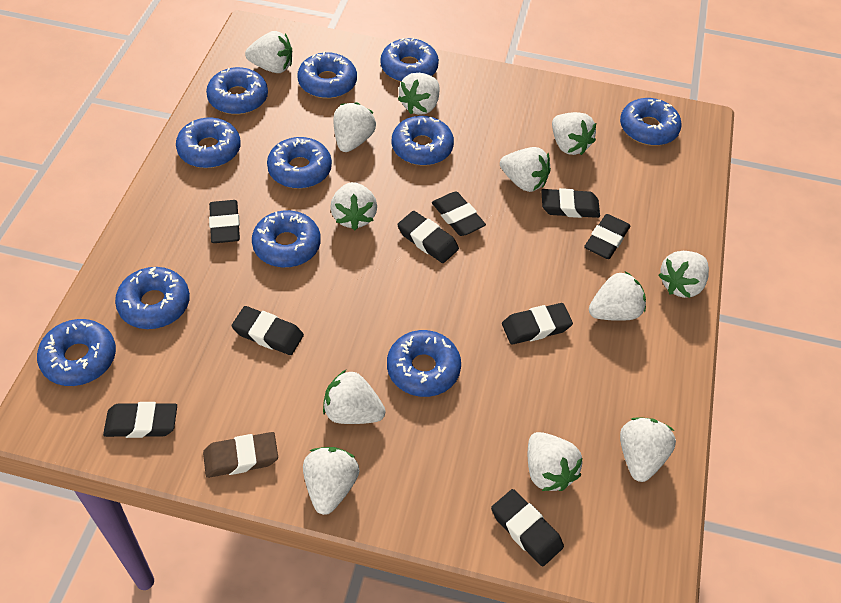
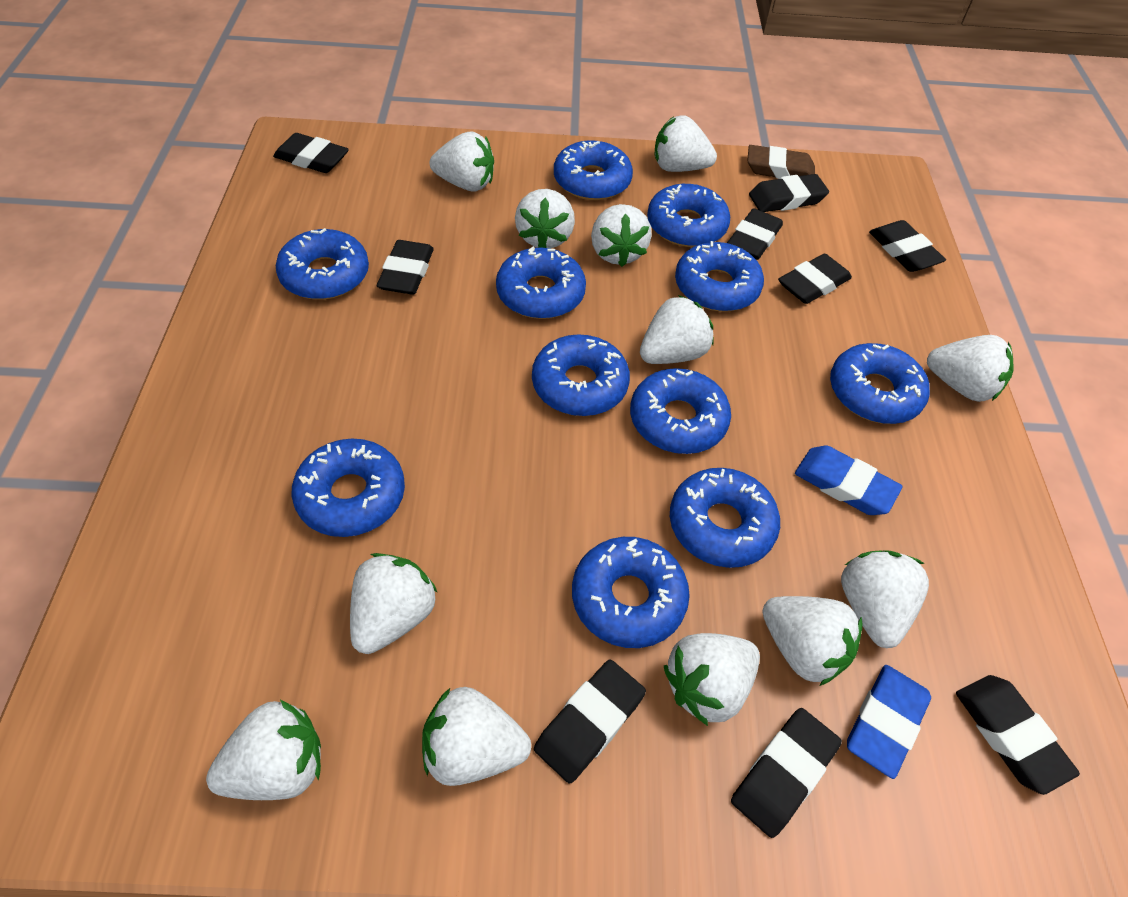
blue eraser: 0 -> 2

